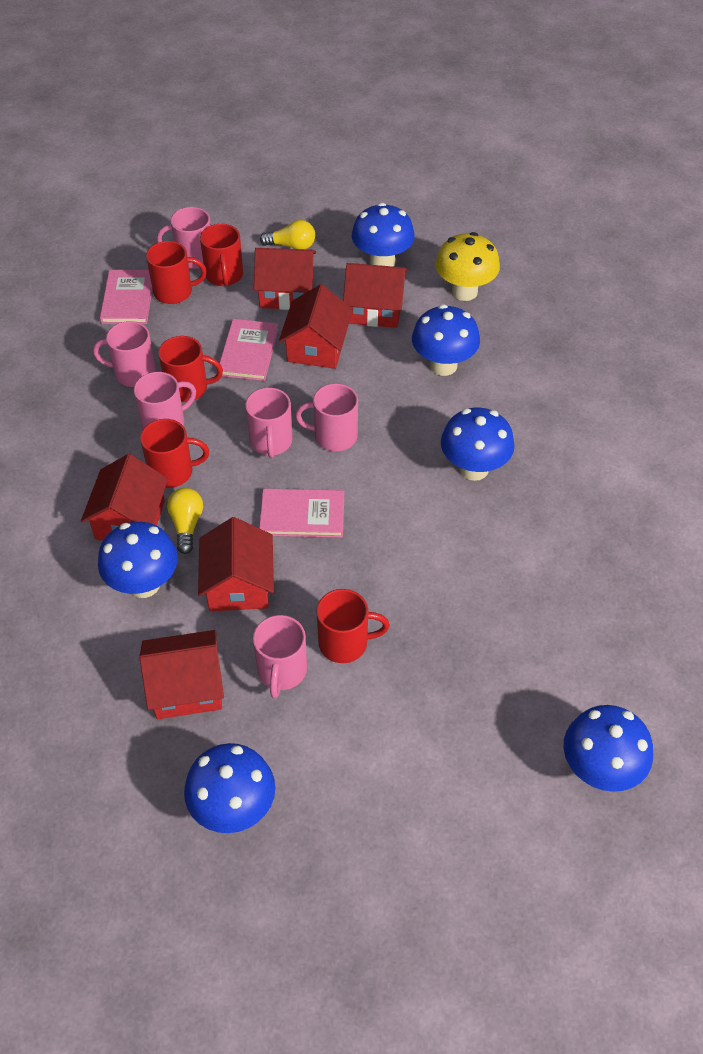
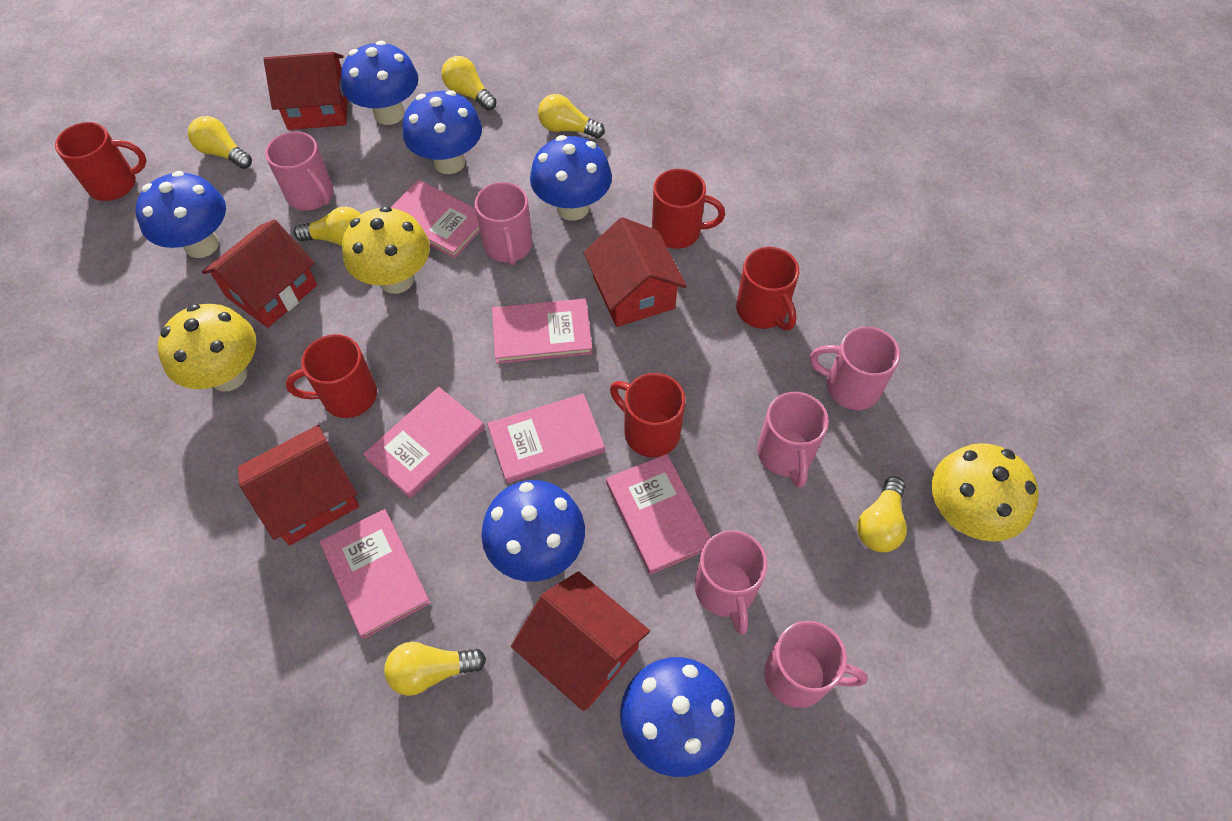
pink book: 3 -> 6
red house: 6 -> 5
yellow light bulb: 2 -> 6
yellow mushroom: 1 -> 3

